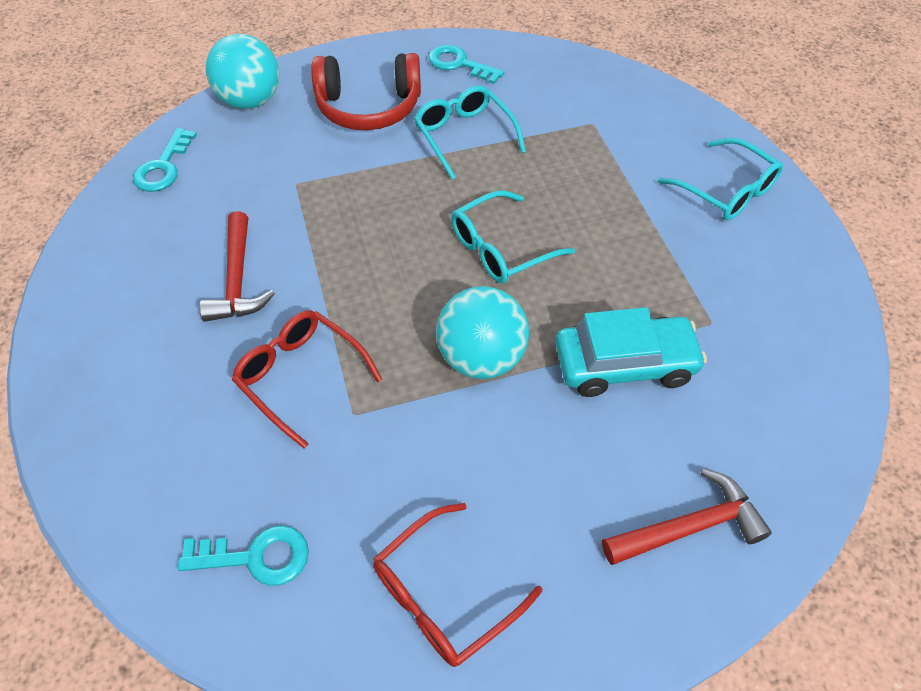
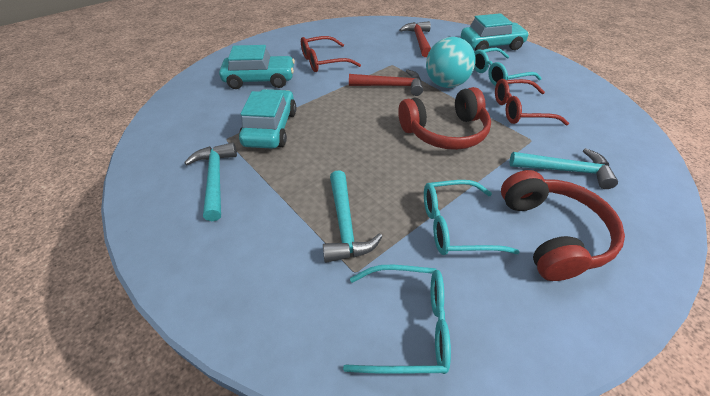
red headphones: 1 -> 2
turquoise ball: 2 -> 1
turquoise car: 1 -> 3
turquoise hammer: 0 -> 3
turquoise key: 3 -> 0

